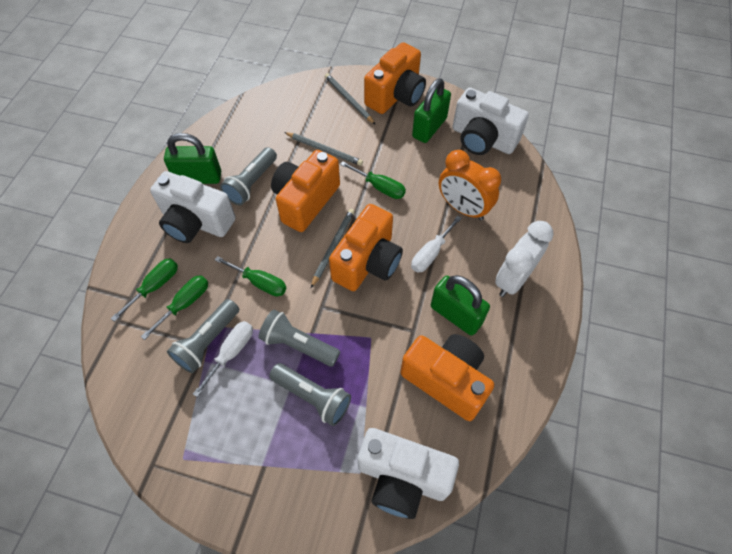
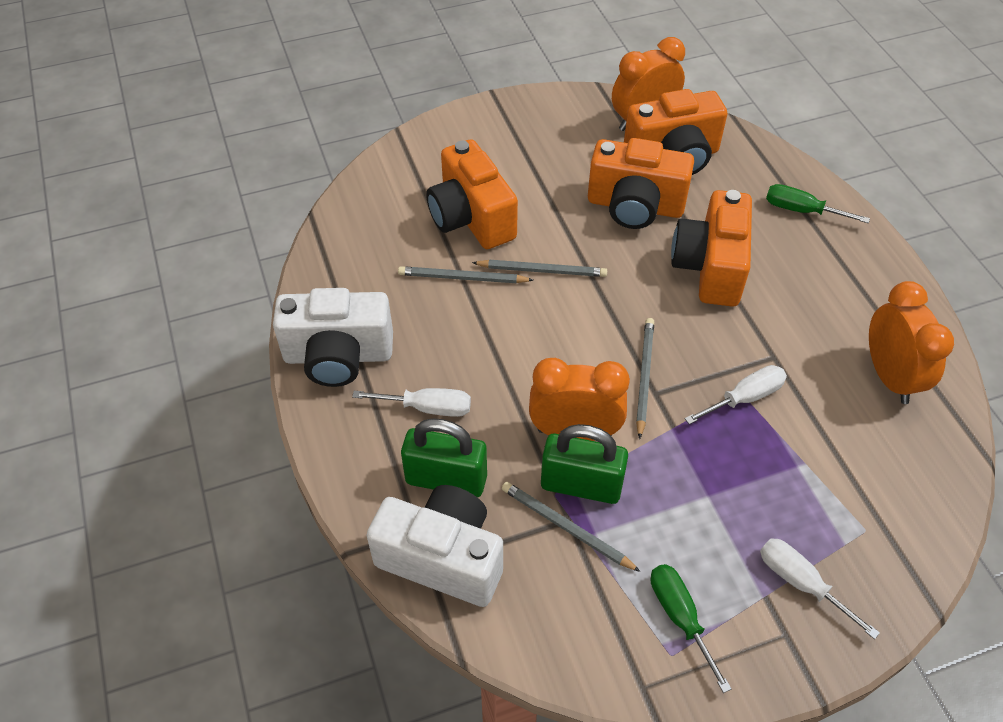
green padlock: 3 -> 2
green screwdriver: 4 -> 2
grey flashlight: 4 -> 0
grey pencil: 3 -> 4
orange clock: 1 -> 3
white camera: 3 -> 2
white clock: 1 -> 0
white screwdriver: 2 -> 3

